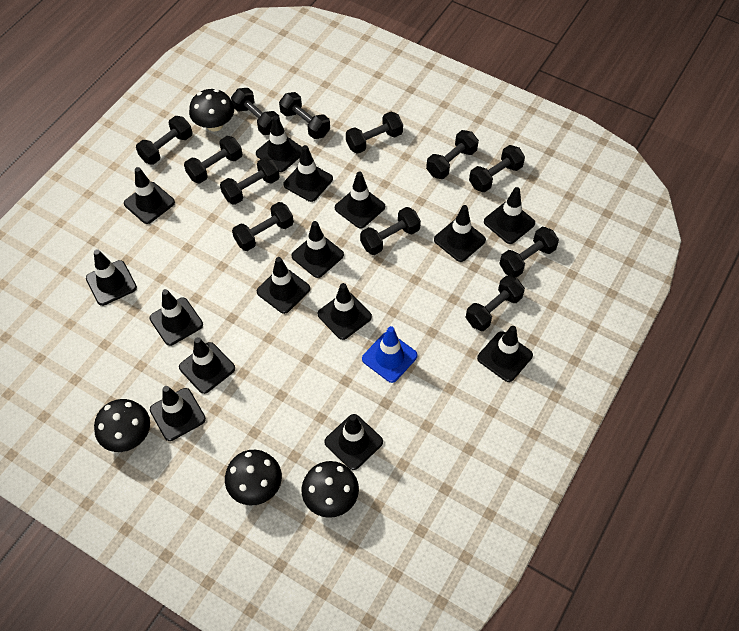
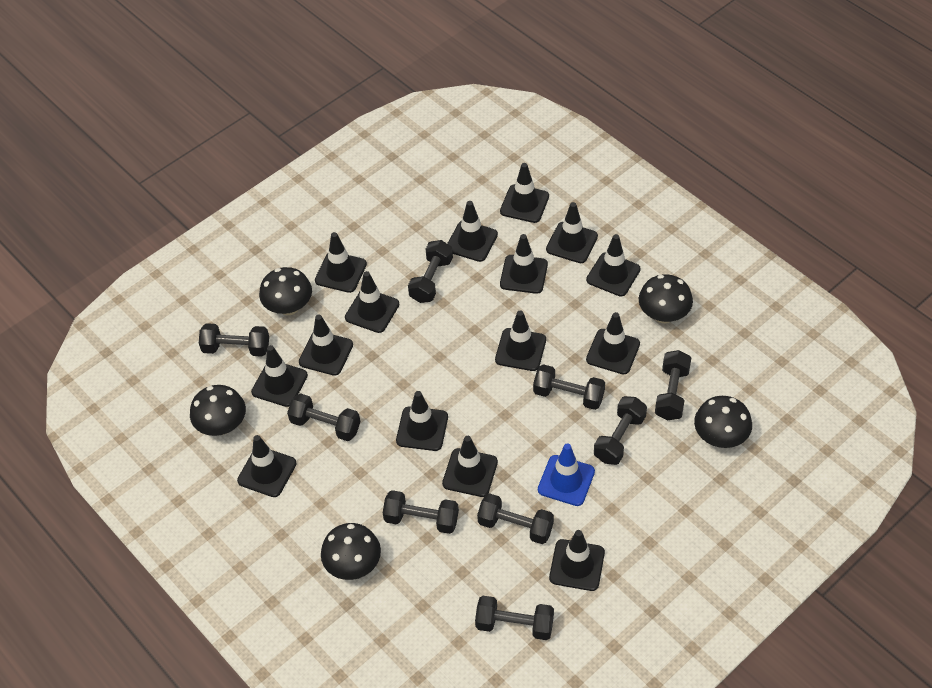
black dumbbell: 12 -> 9
black mushroom: 4 -> 5

